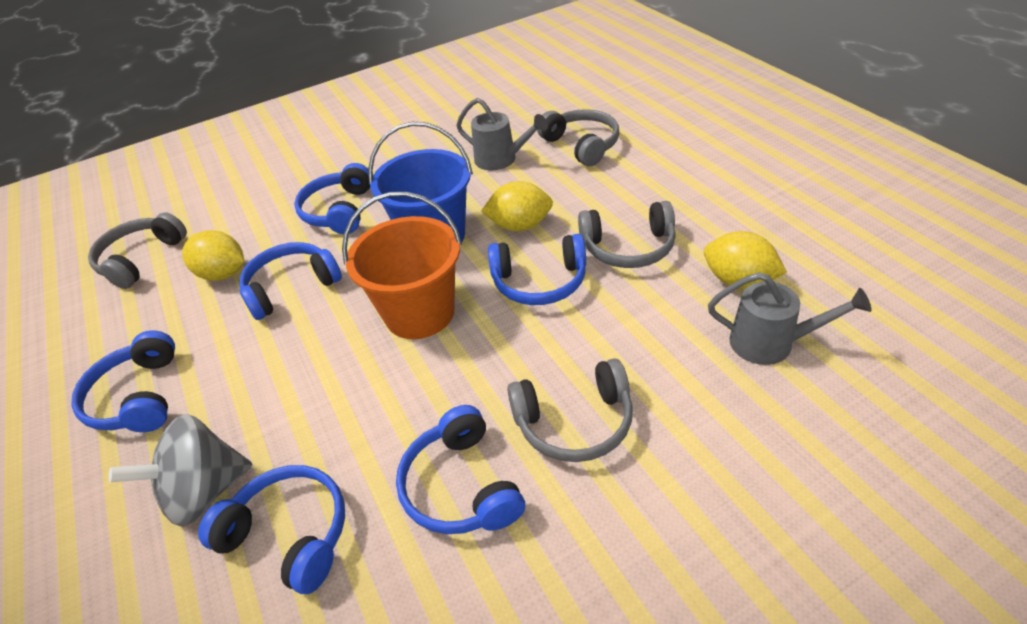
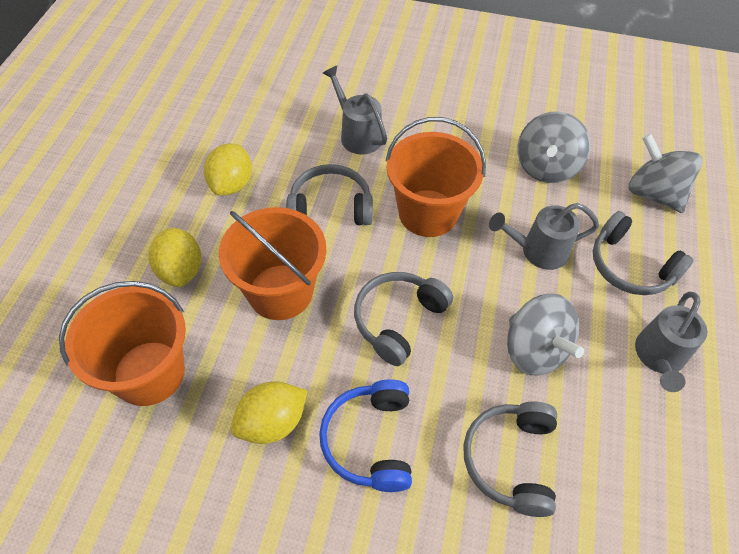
blue bucket: 1 -> 0
blue headphones: 6 -> 1
grey spinning top: 1 -> 3
grey watering can: 2 -> 3
orange bucket: 1 -> 3

